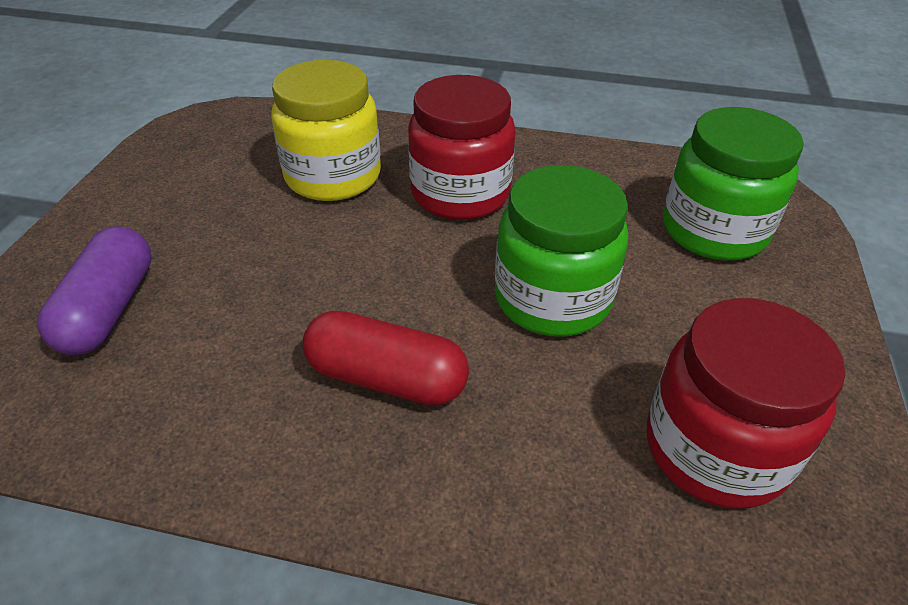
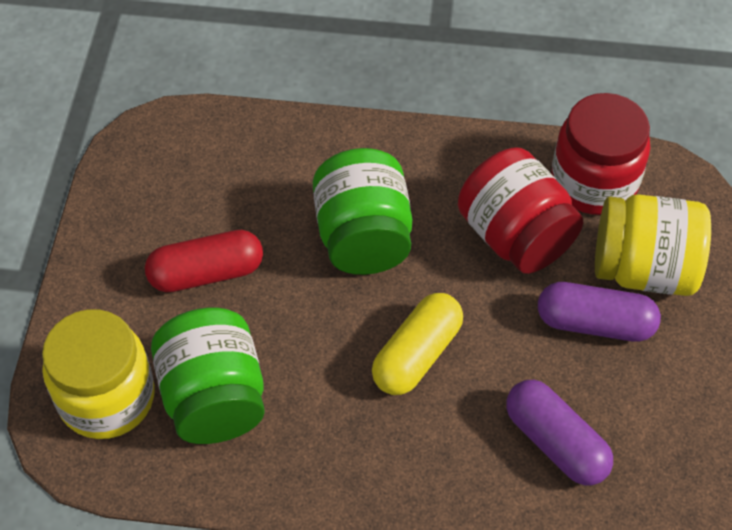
purple capsule: 1 -> 2
yellow capsule: 0 -> 1
yellow jar: 1 -> 2

